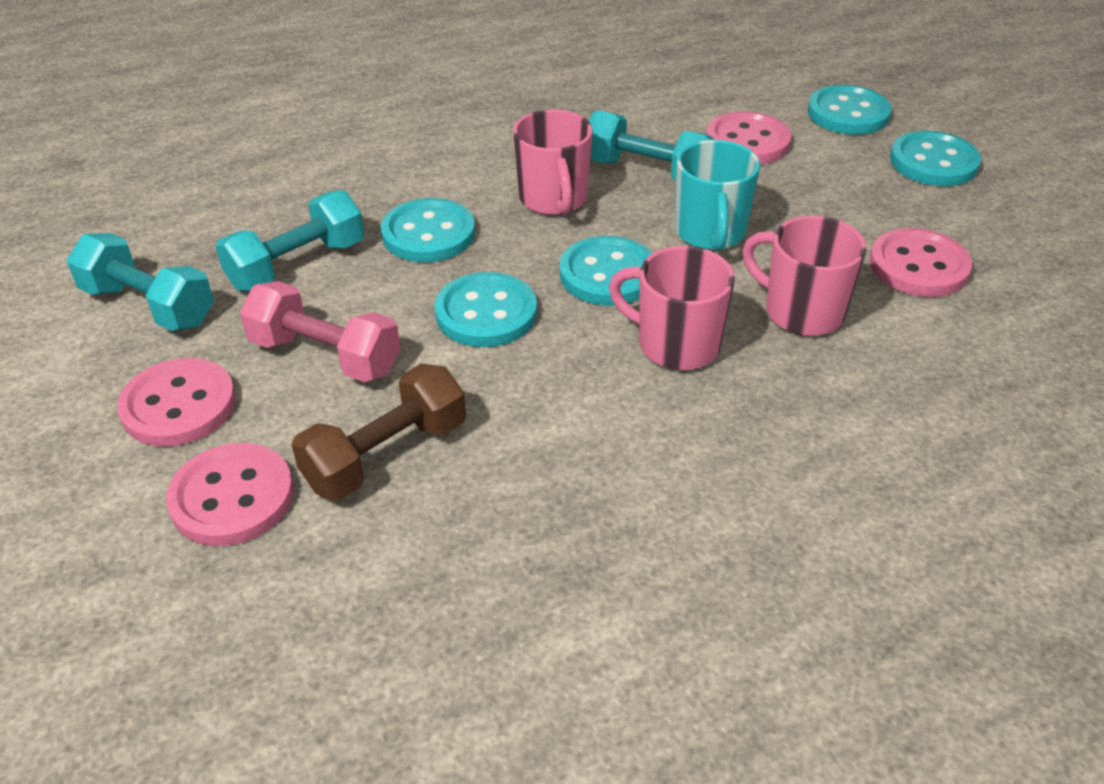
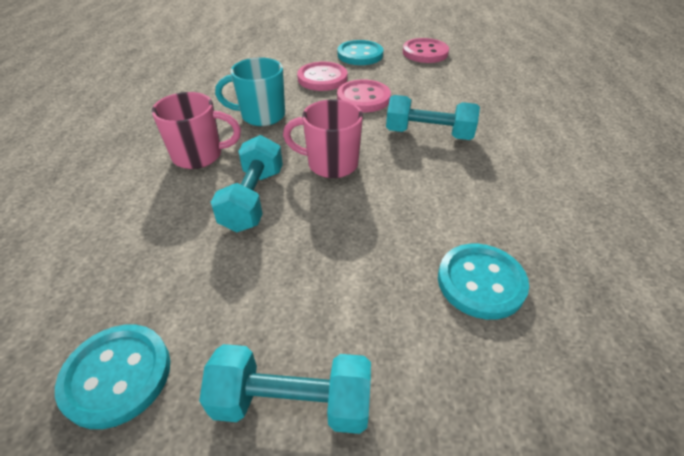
brown dumbbell: 1 -> 0
pink button: 4 -> 3
pink dumbbell: 1 -> 0
pink mug: 3 -> 2
turquoise button: 5 -> 3

